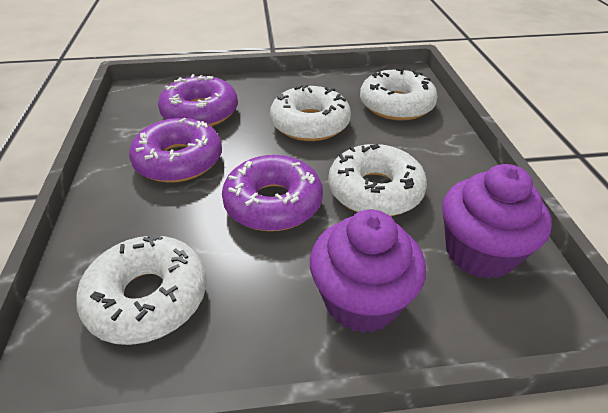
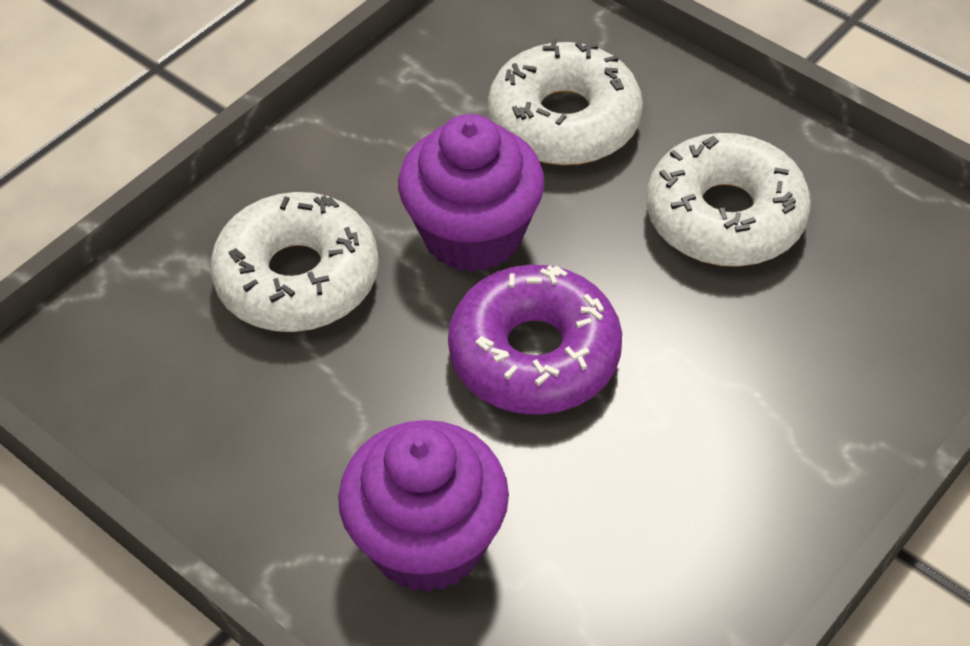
purple donut: 3 -> 1
white donut: 4 -> 3

